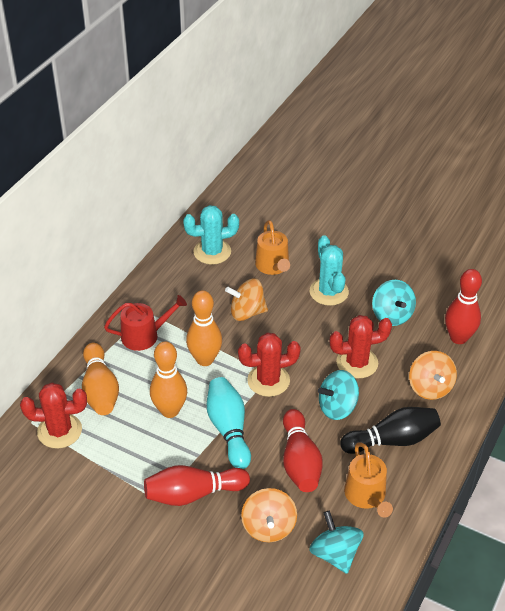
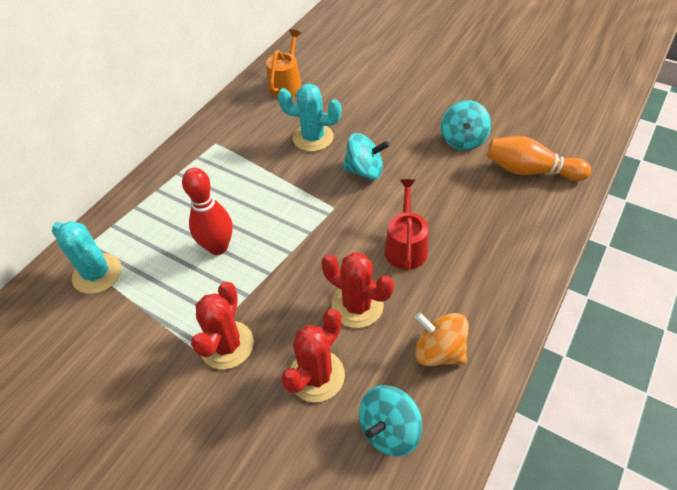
black bowling pin: 1 -> 0
orange bowling pin: 3 -> 1
orange spinning top: 3 -> 1
orange watering can: 2 -> 1
red bowling pin: 3 -> 1
turquoise bowling pin: 1 -> 0

